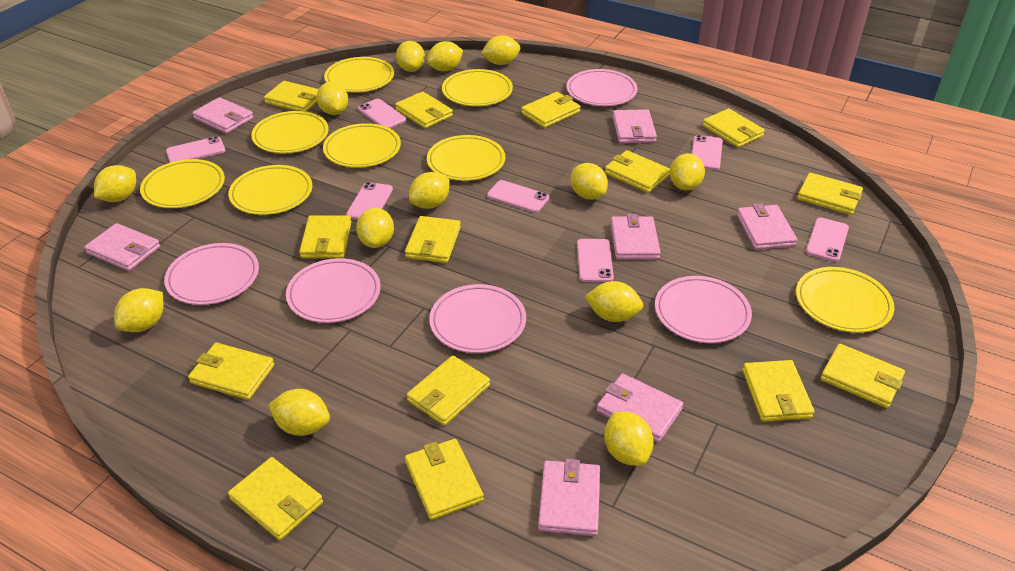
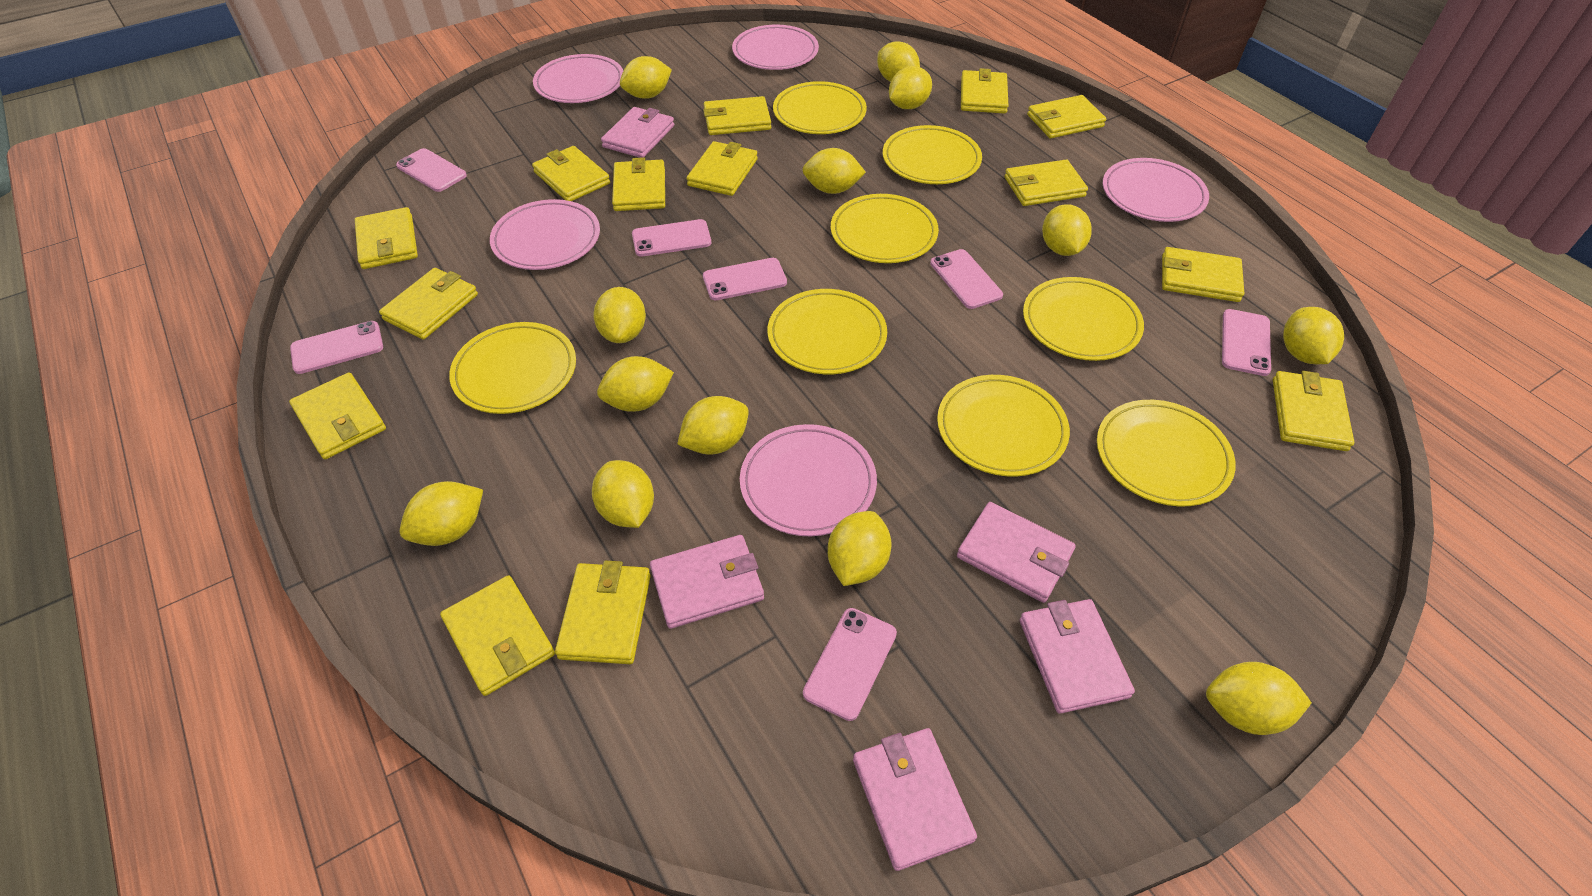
pink wallet: 7 -> 5

